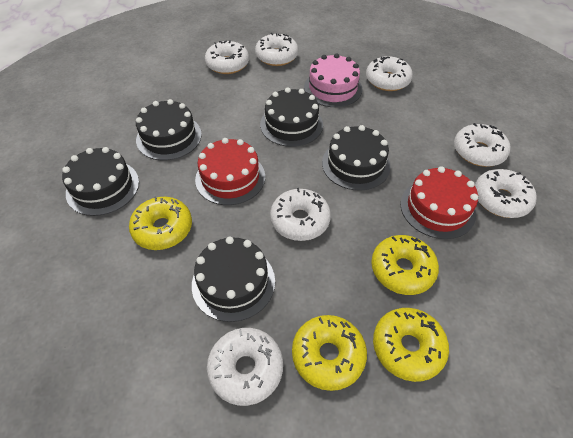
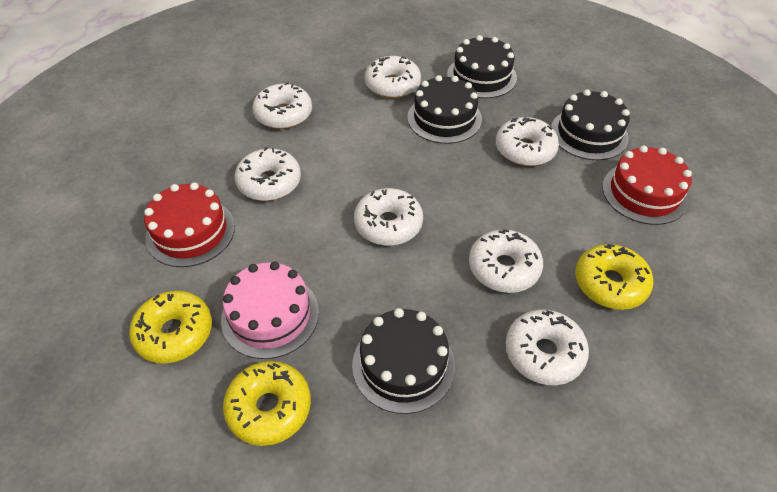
black cake: 5 -> 4
yellow donut: 4 -> 3

